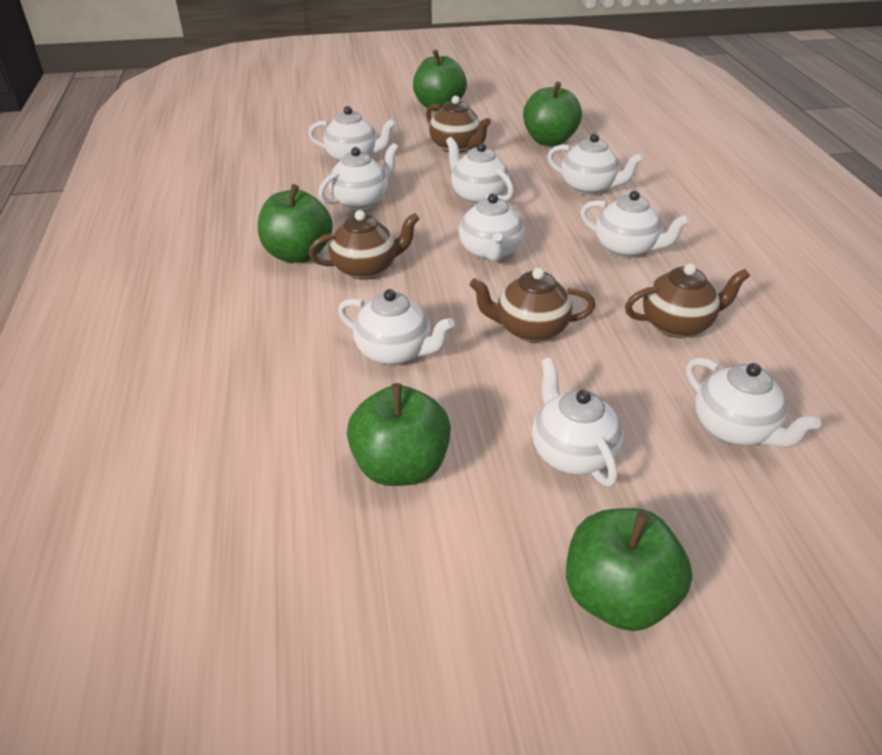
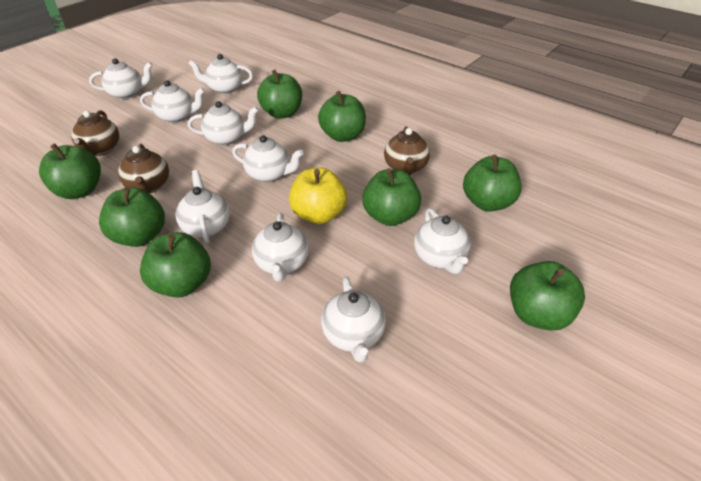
brown teapot: 4 -> 3
green apple: 5 -> 8
yellow apple: 0 -> 1

